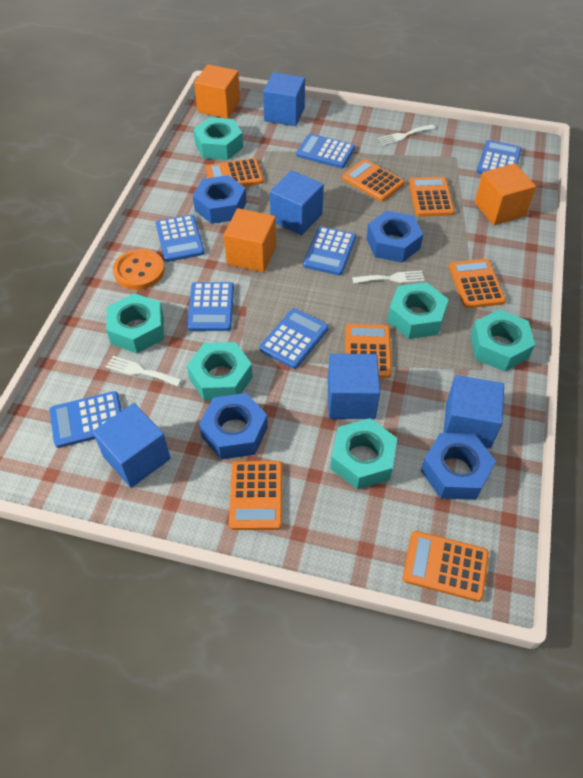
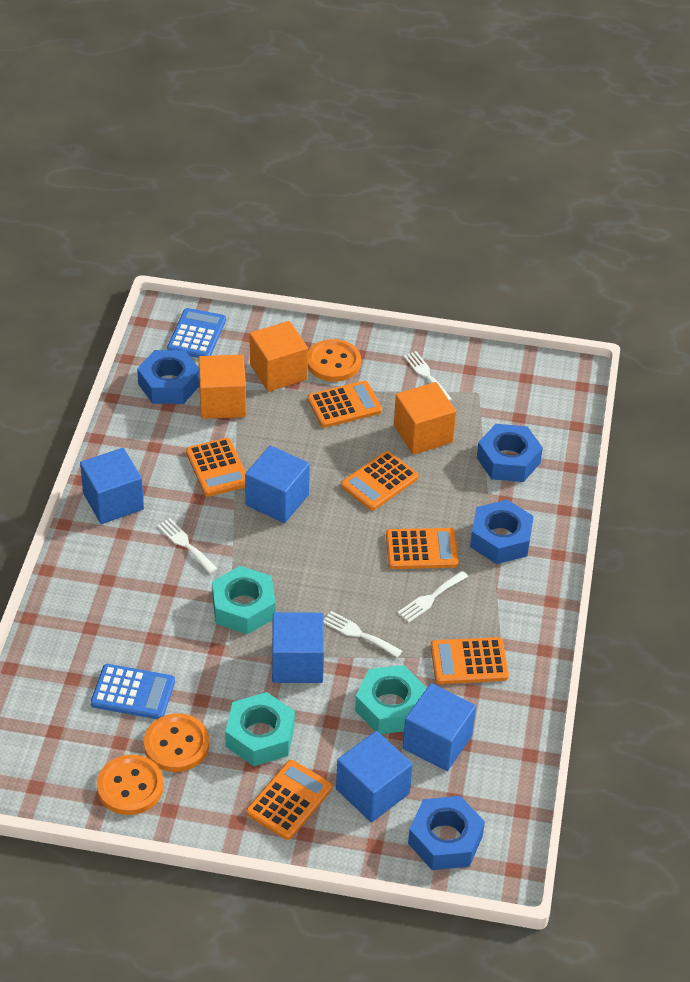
blue calculator: 7 -> 2
orange button: 1 -> 3
orange calculator: 7 -> 6
turquoise nut: 6 -> 3
white fork: 3 -> 4

